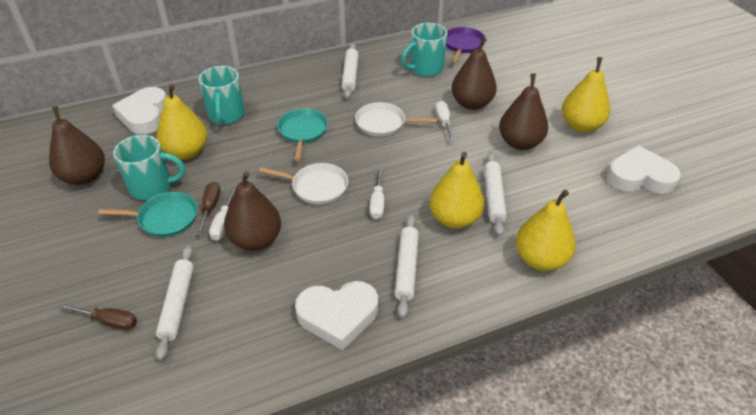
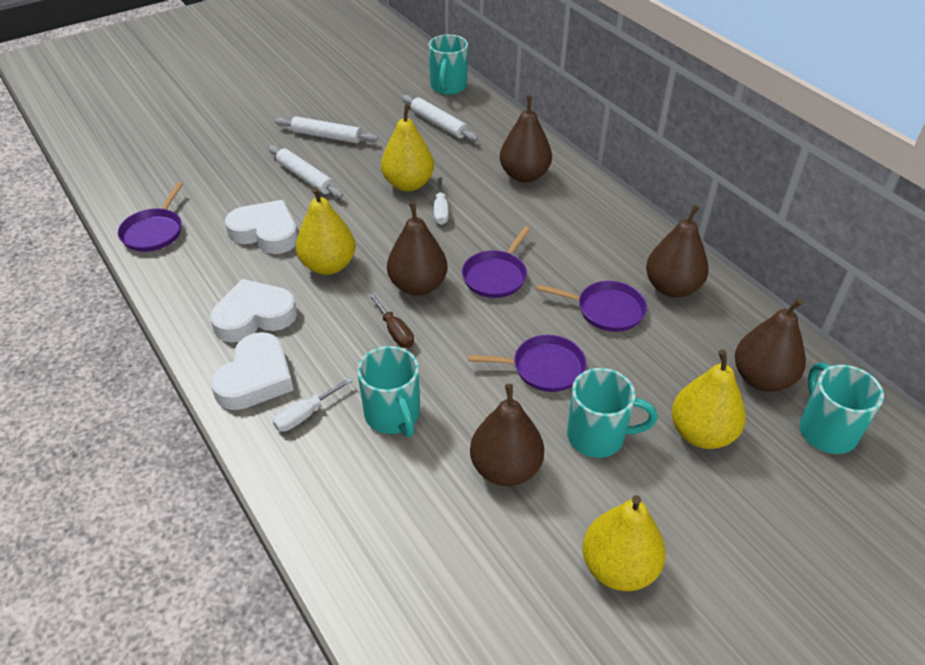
brown pear: 4 -> 5
brown screwdriver: 2 -> 1
purple pan: 1 -> 4
turquoise mug: 3 -> 4
turquoise pan: 2 -> 0
white pan: 2 -> 0
white rolling pin: 4 -> 3
white screwdriver: 3 -> 2

